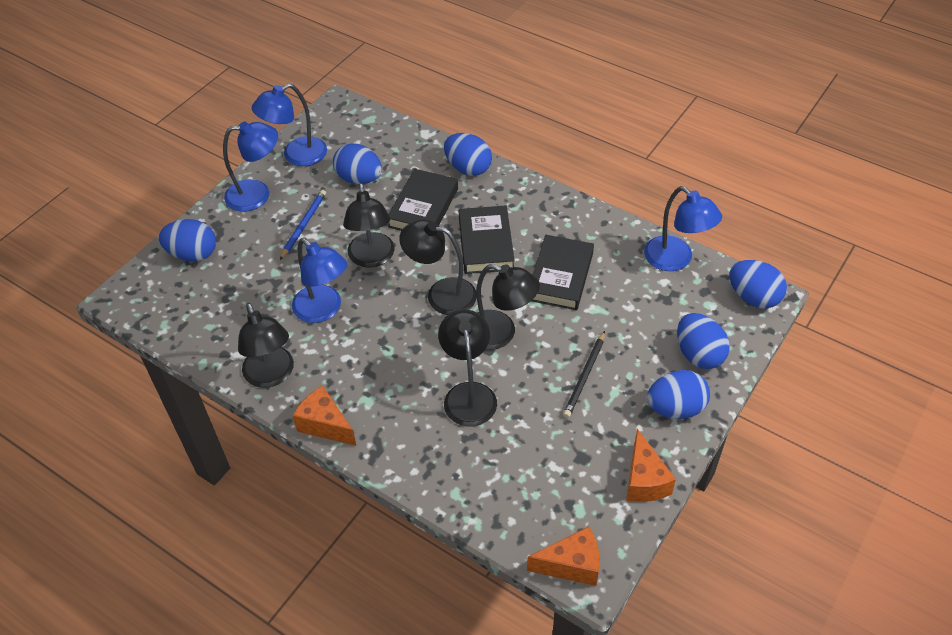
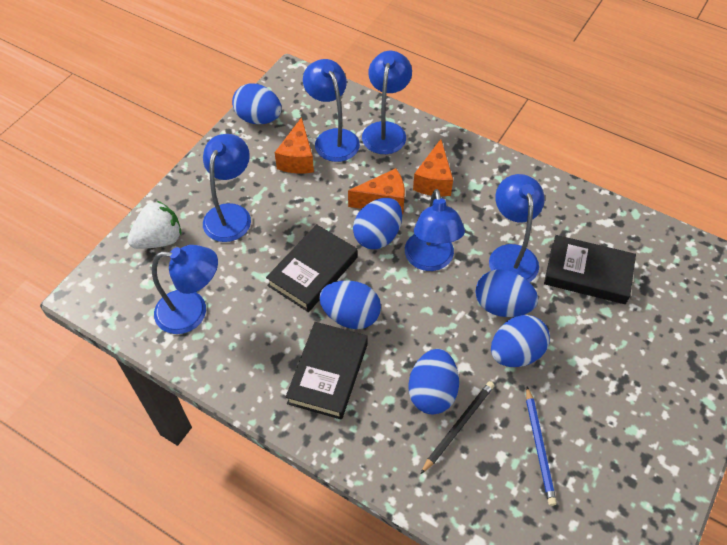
black lamp: 5 -> 0
blue lamp: 4 -> 6
white strawberry: 0 -> 1

